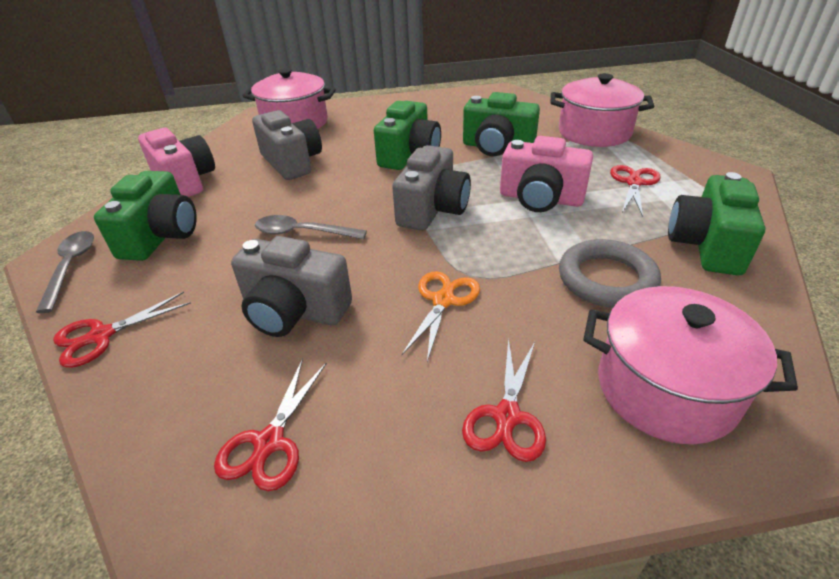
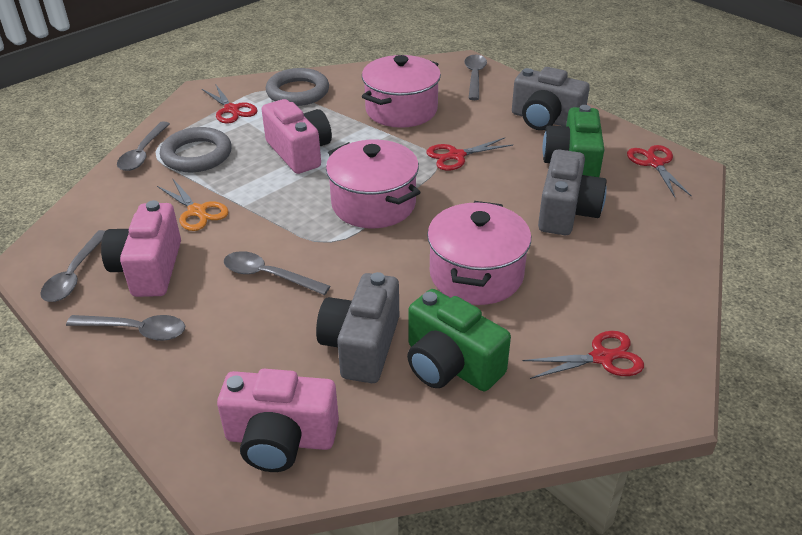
green camera: 4 -> 2
grey ring: 1 -> 2
grey spoon: 2 -> 5
pink camera: 2 -> 3

